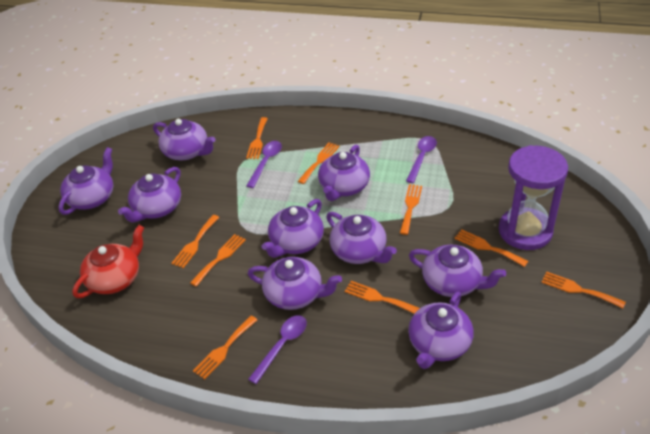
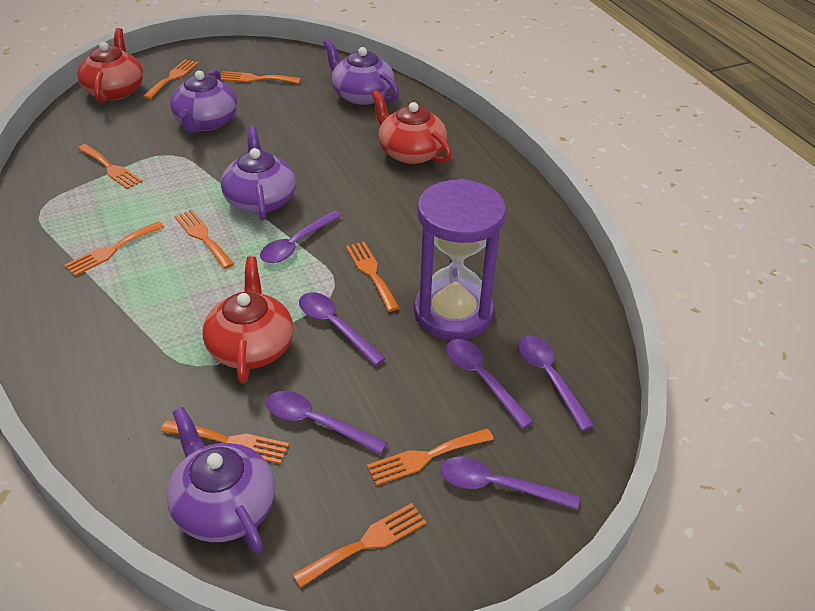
purple spoon: 3 -> 6
purple teapot: 9 -> 4
red teapot: 1 -> 3

